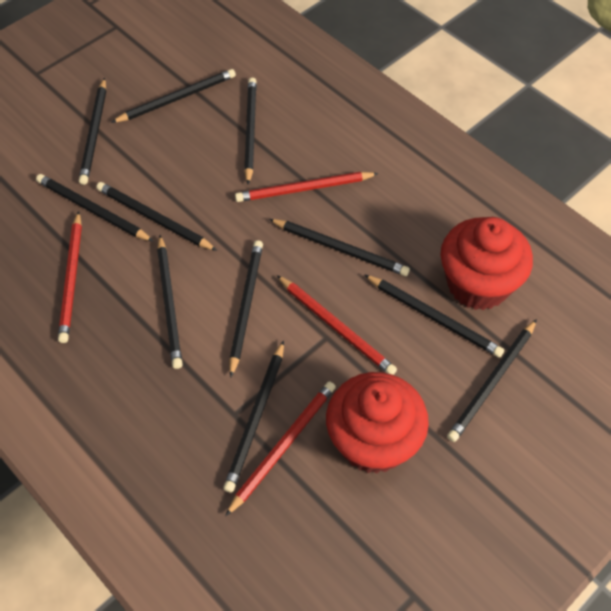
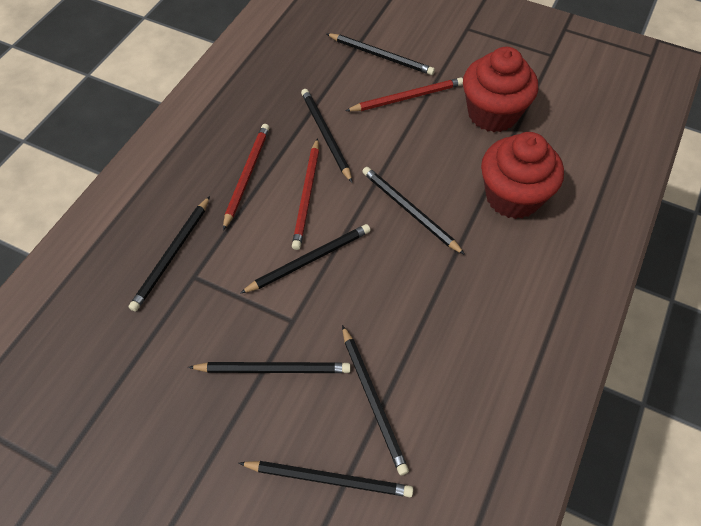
black pencil: 11 -> 8
red pencil: 4 -> 3

